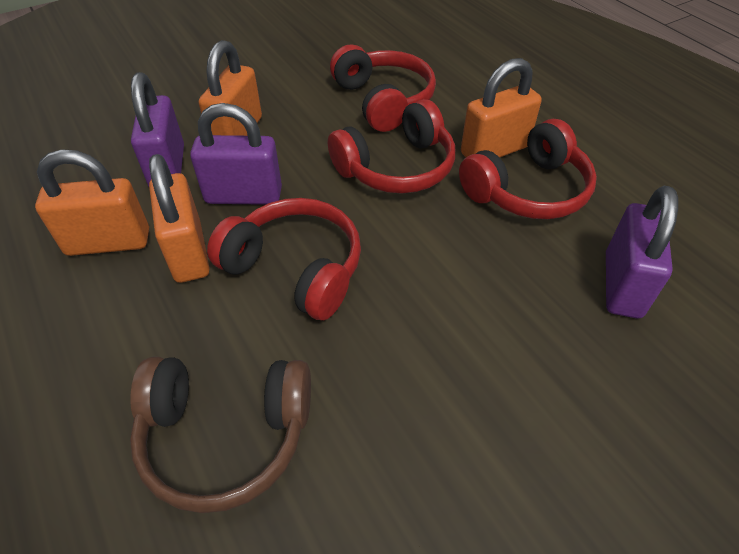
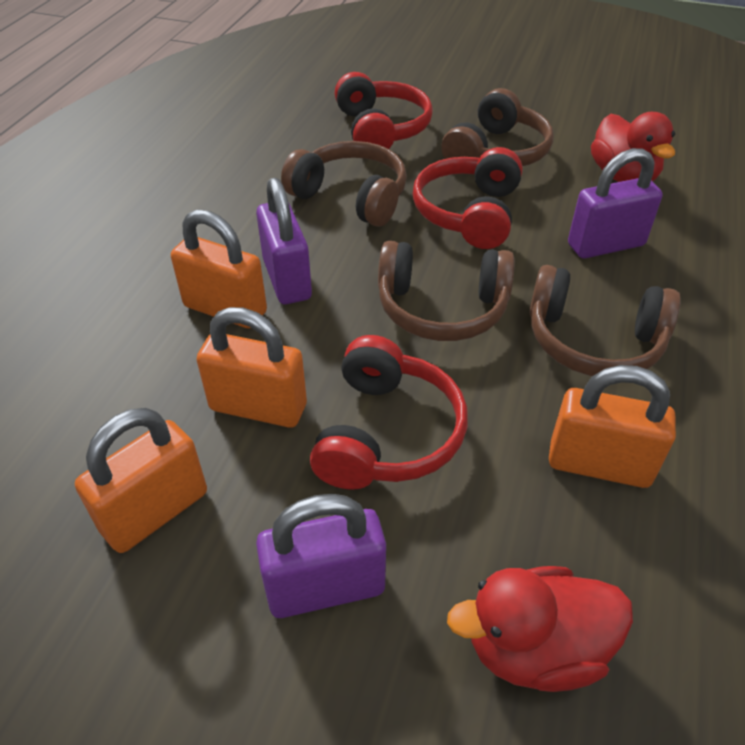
brown headphones: 1 -> 4
red duck: 0 -> 2
red headphones: 4 -> 3

